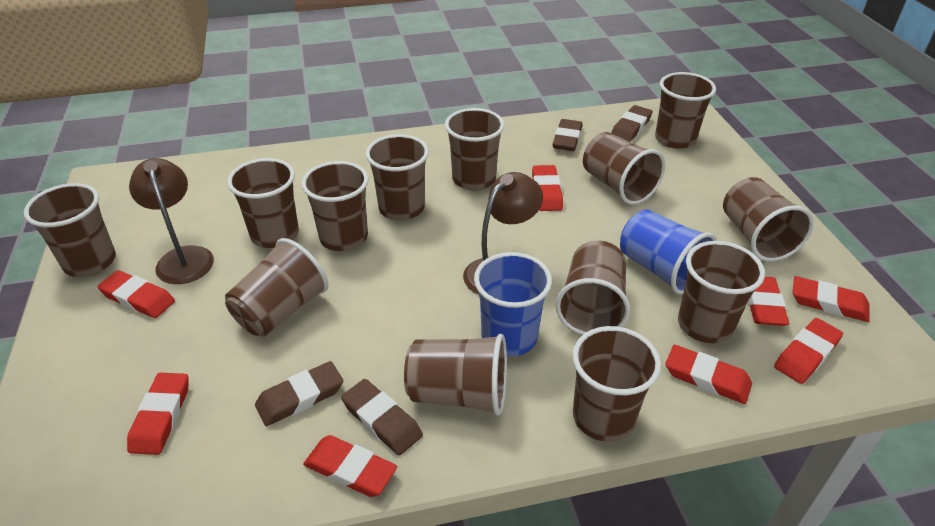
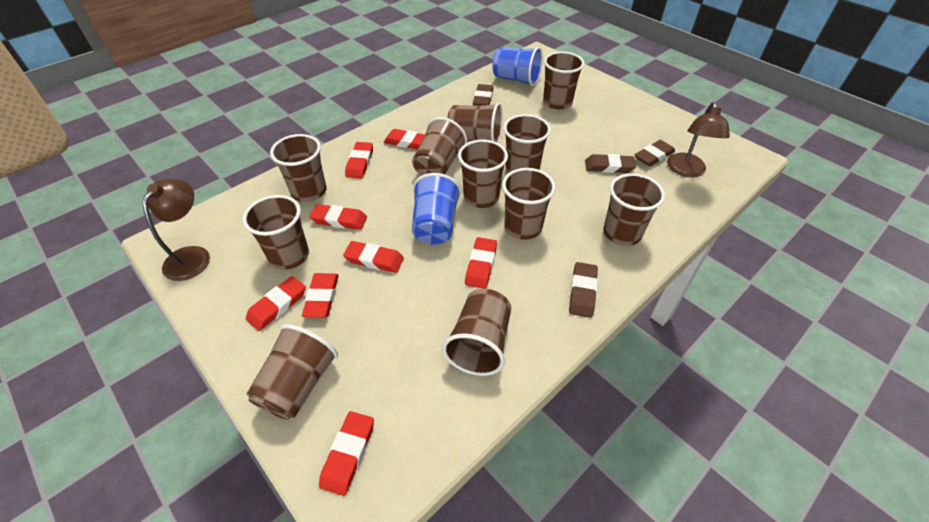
brown cup: 13 -> 11

